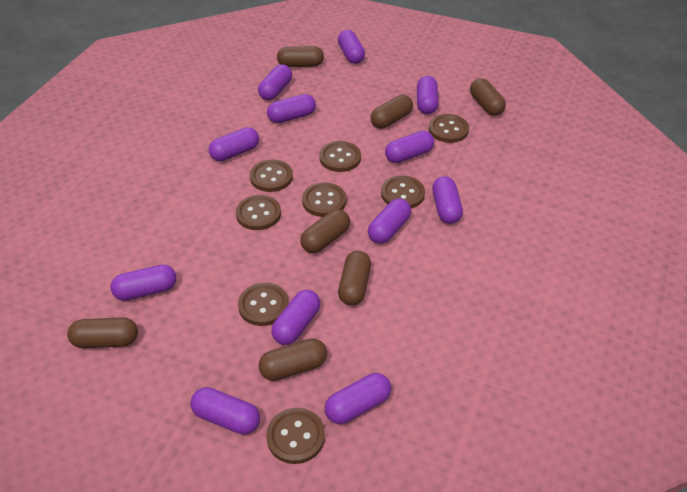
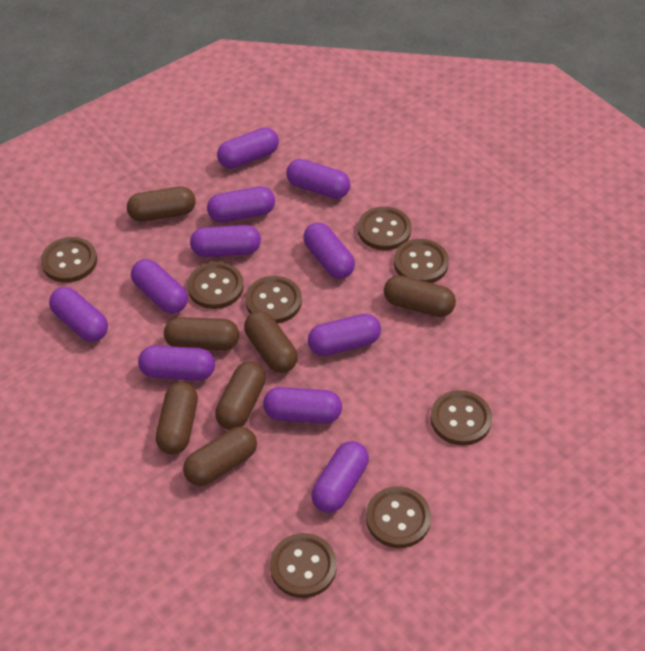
purple capsule: 12 -> 11

